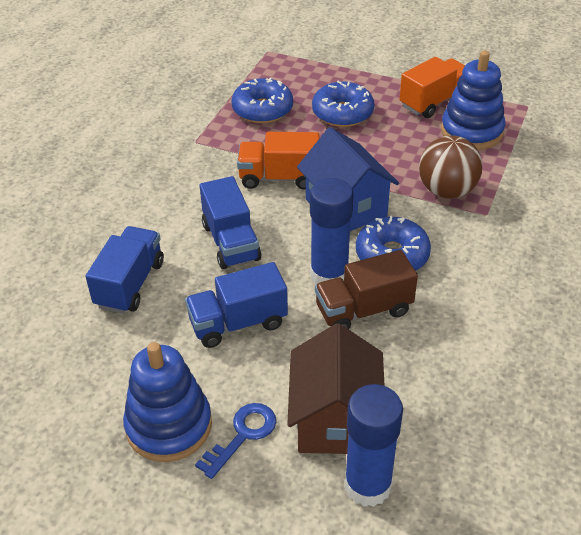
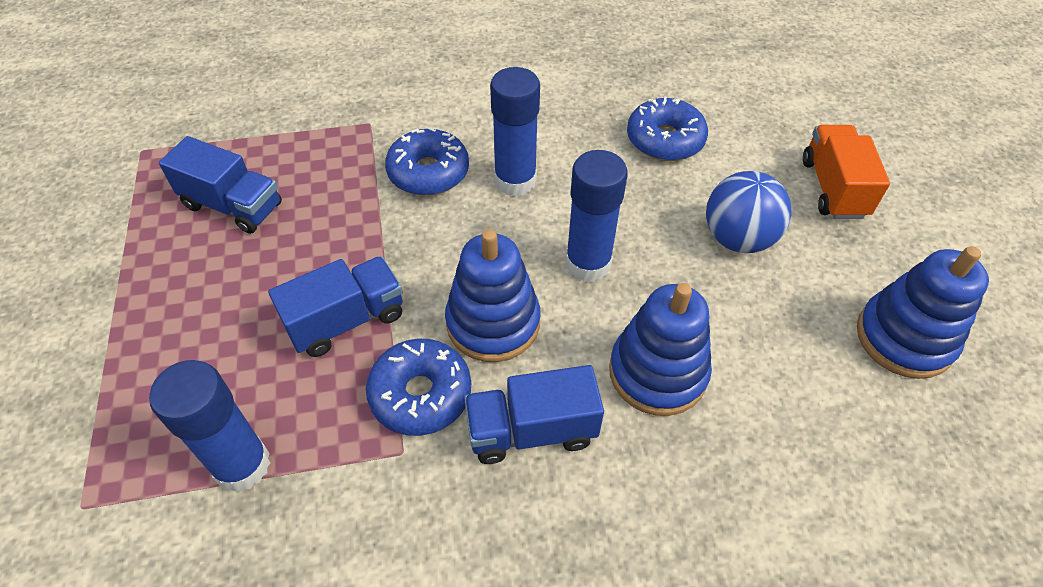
blue ball: 0 -> 1
blue glue stick: 2 -> 3
blue house: 1 -> 0
blue key: 1 -> 0
blue stacking toy: 2 -> 3
brown ball: 1 -> 0
brown house: 1 -> 0
brown truck: 1 -> 0
orange truck: 2 -> 1

